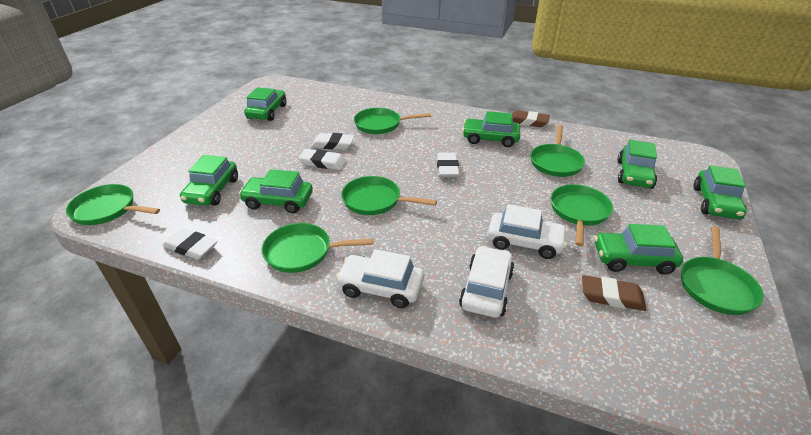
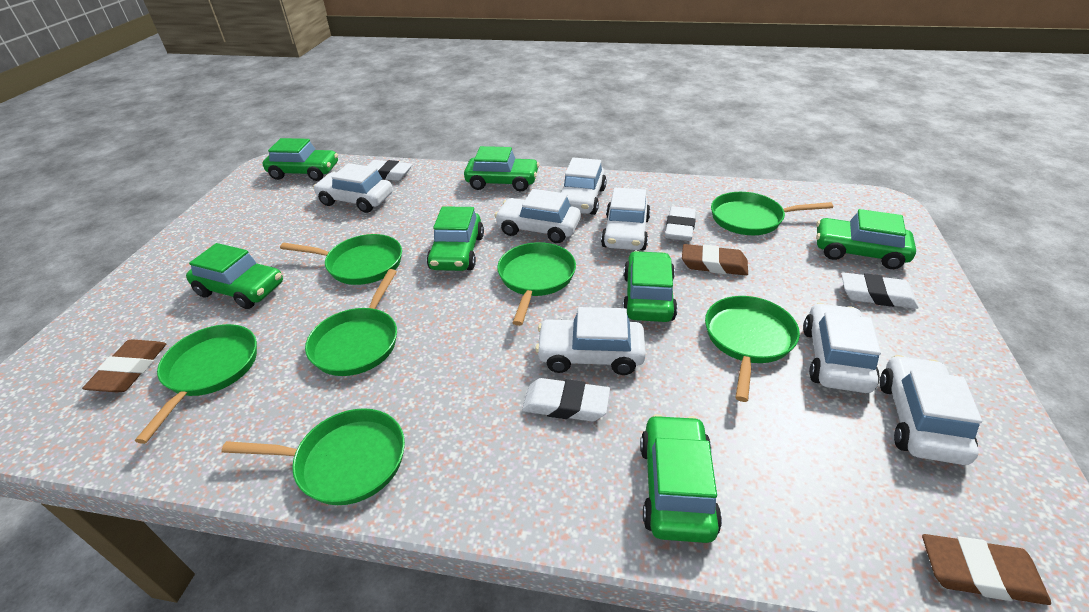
brown eraser: 2 -> 3
white car: 3 -> 7

